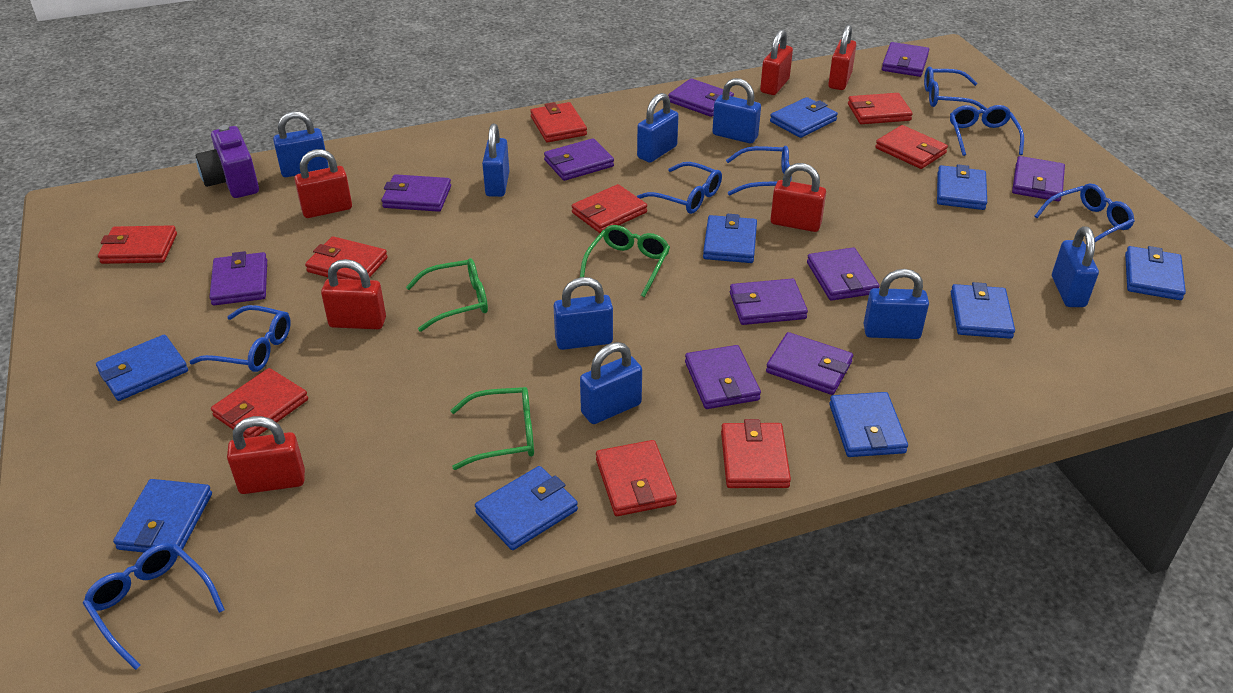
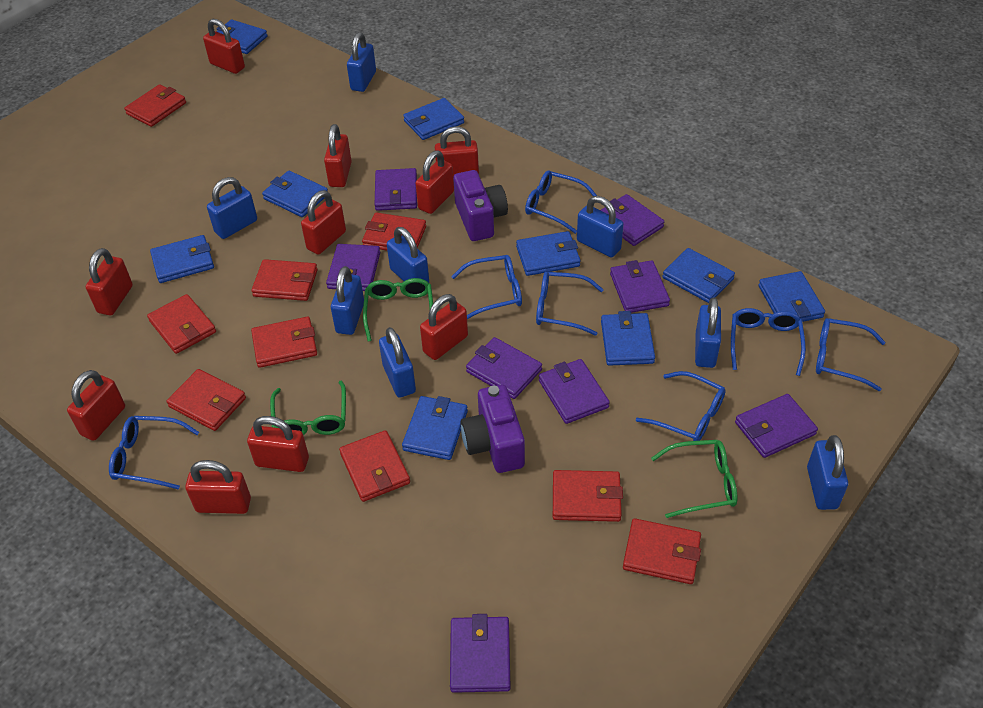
purple camera: 1 -> 2
purple wallet: 10 -> 8
red padlock: 6 -> 10

